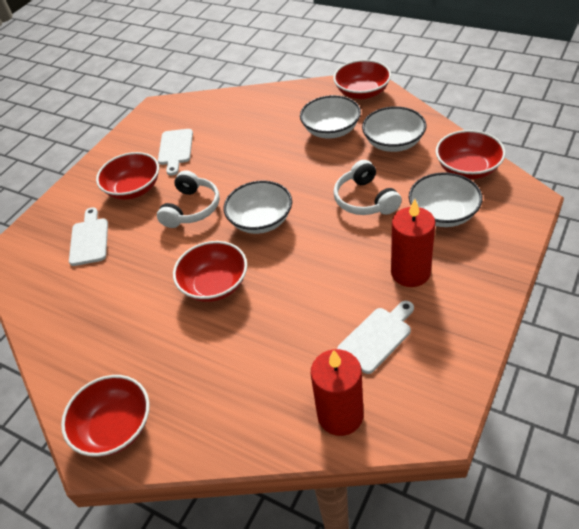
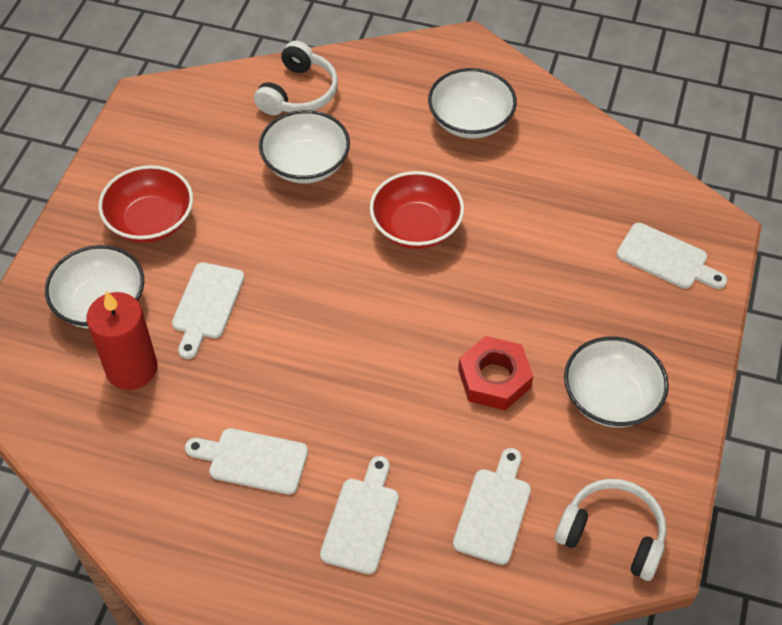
red bowl: 5 -> 2
red candle: 2 -> 1
red nut: 0 -> 1
white cutting board: 3 -> 5

